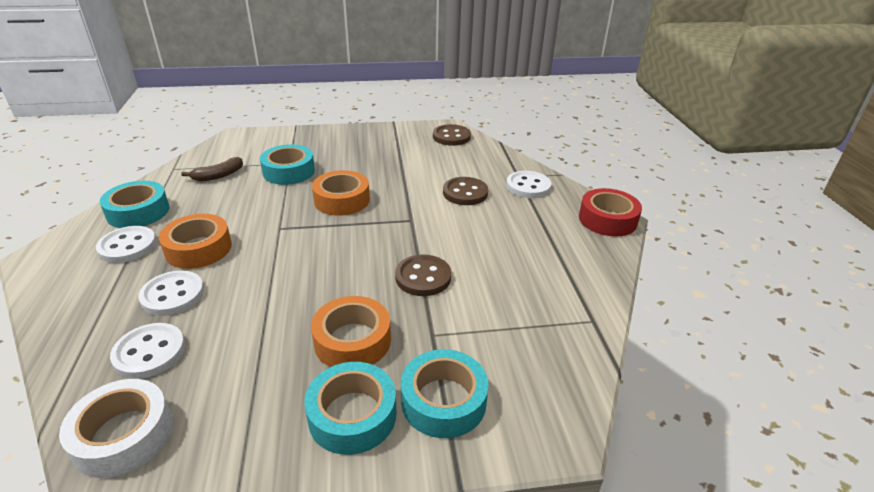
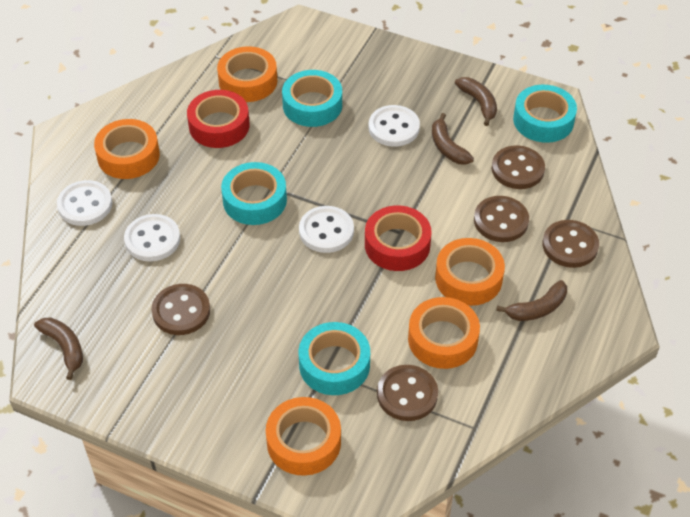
brown banana: 1 -> 4
brown button: 3 -> 5
orange tape: 3 -> 5
red tape: 1 -> 2
white tape: 1 -> 0

